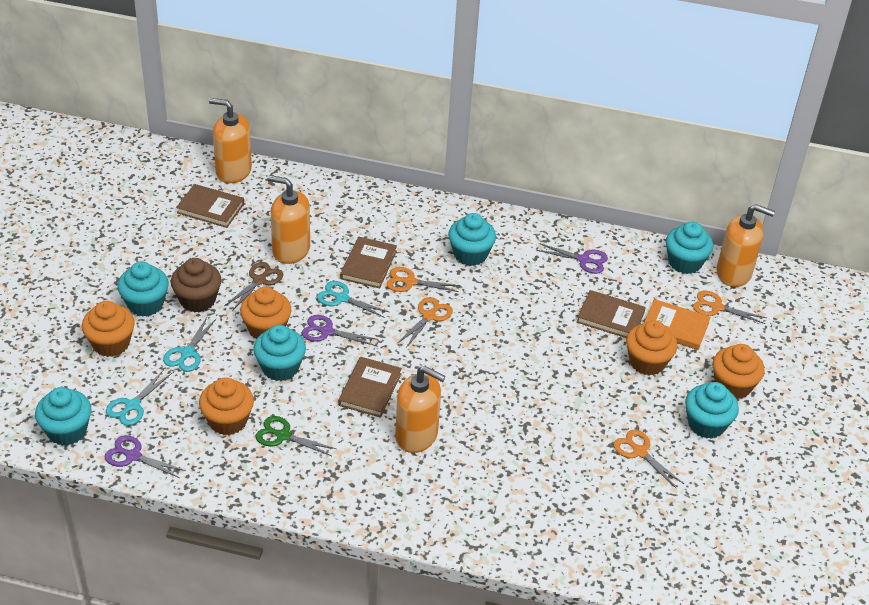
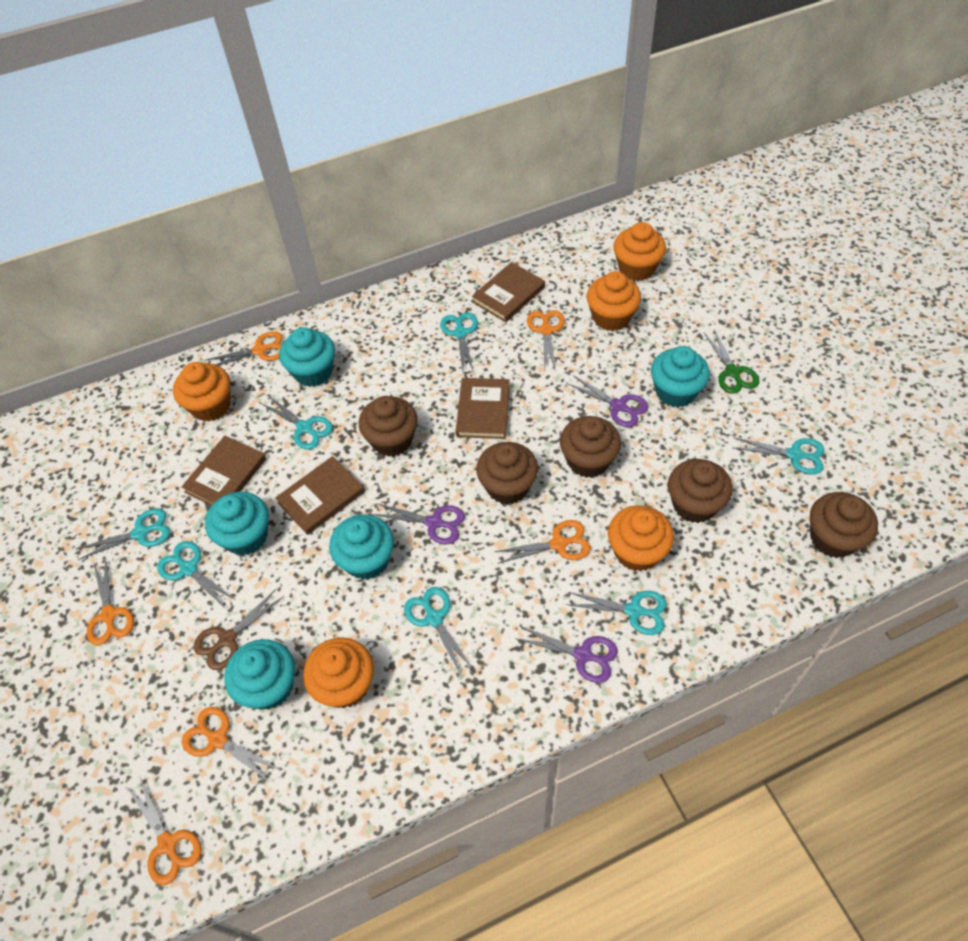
brown cupcake: 1 -> 5
orange book: 1 -> 0
orange scissors: 4 -> 6
orange soap dispenser: 4 -> 0
turquoise cupcake: 6 -> 5
turquoise scissors: 3 -> 7

